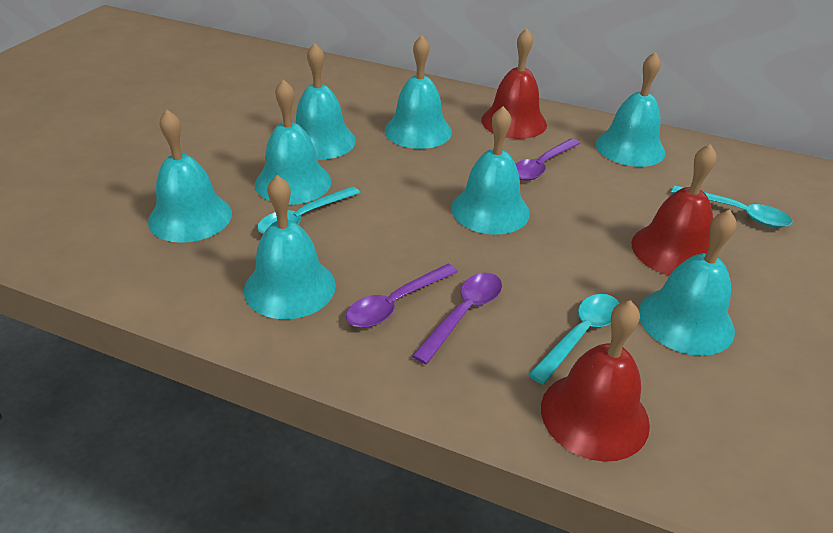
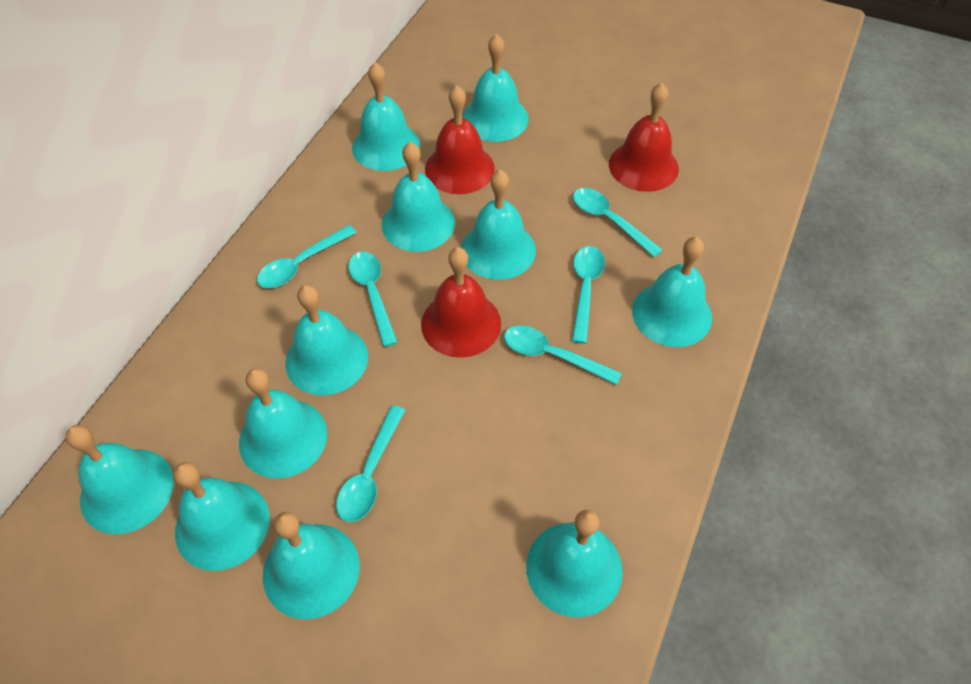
purple spoon: 3 -> 0
turquoise bell: 8 -> 11
turquoise spoon: 3 -> 6

